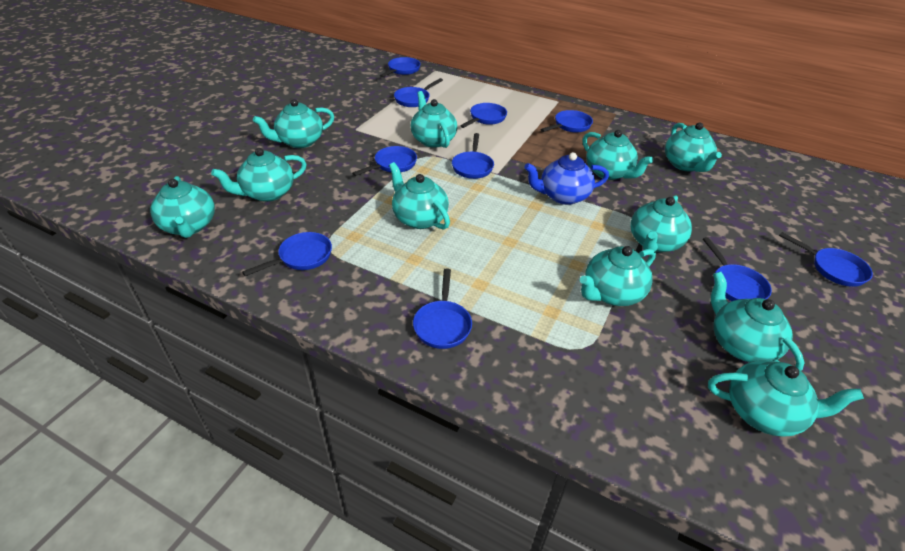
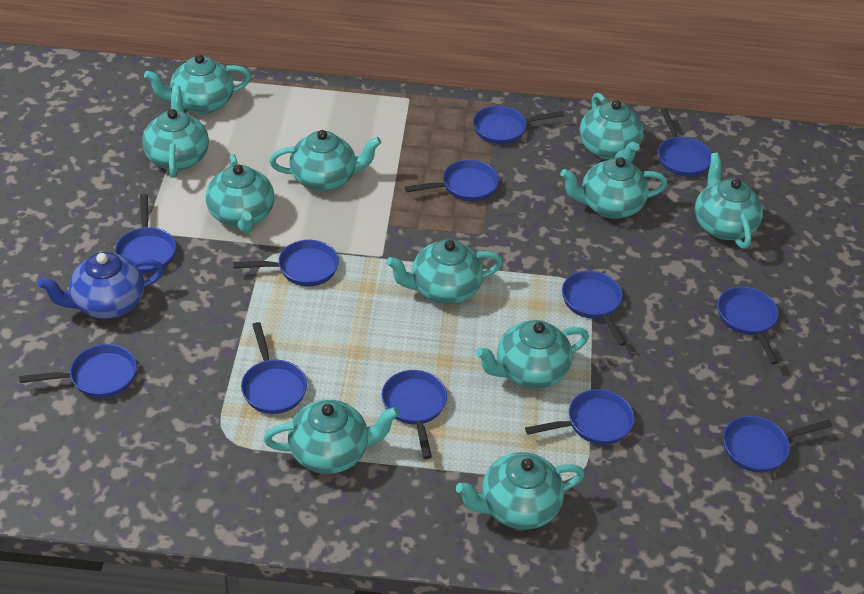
blue pan: 10 -> 12

